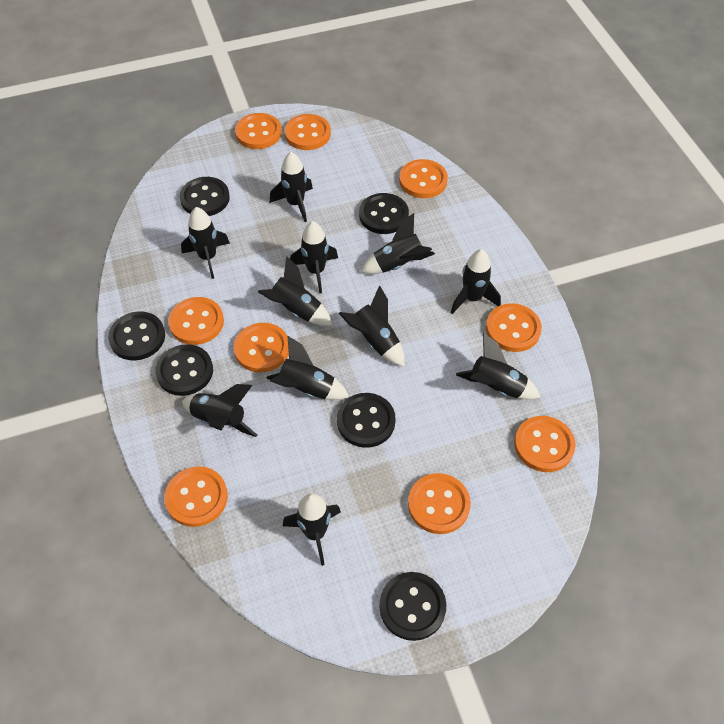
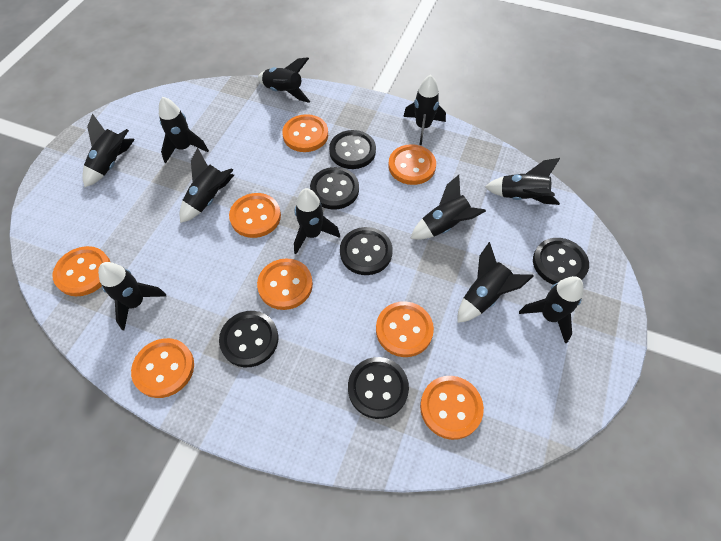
orange button: 9 -> 8

